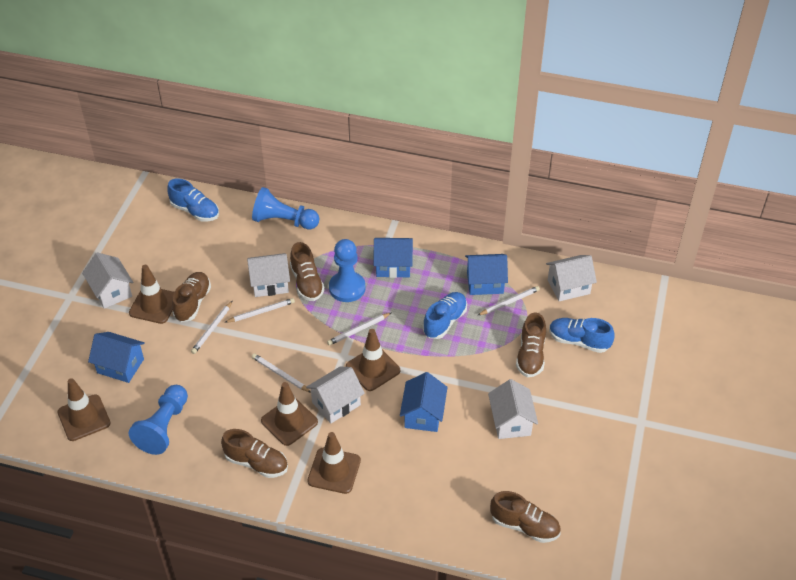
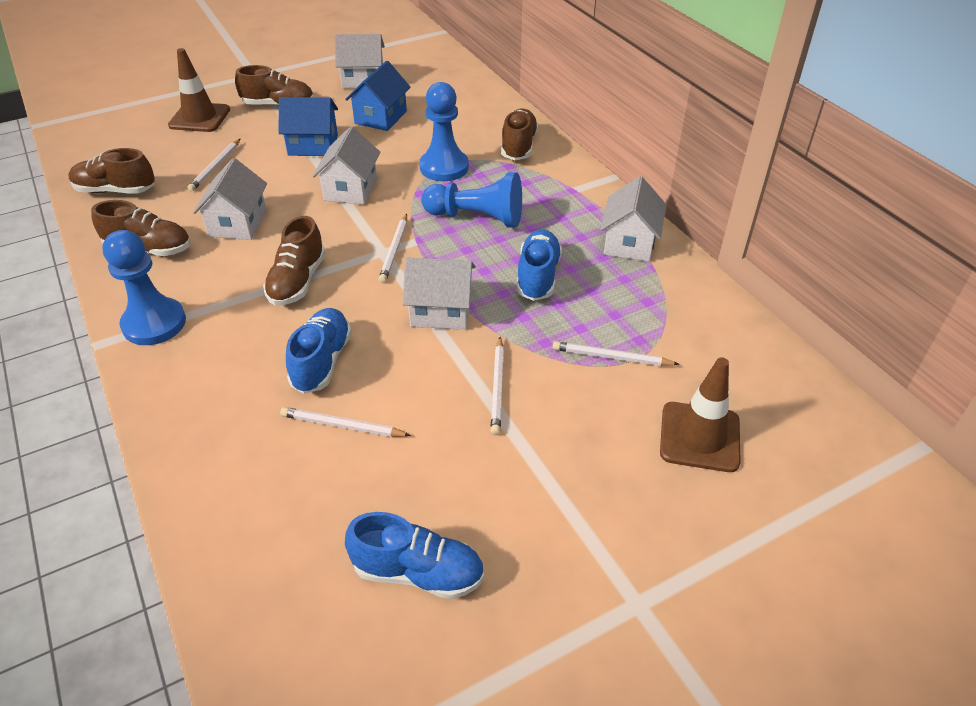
blue house: 4 -> 2
brown traffic cone: 5 -> 2

